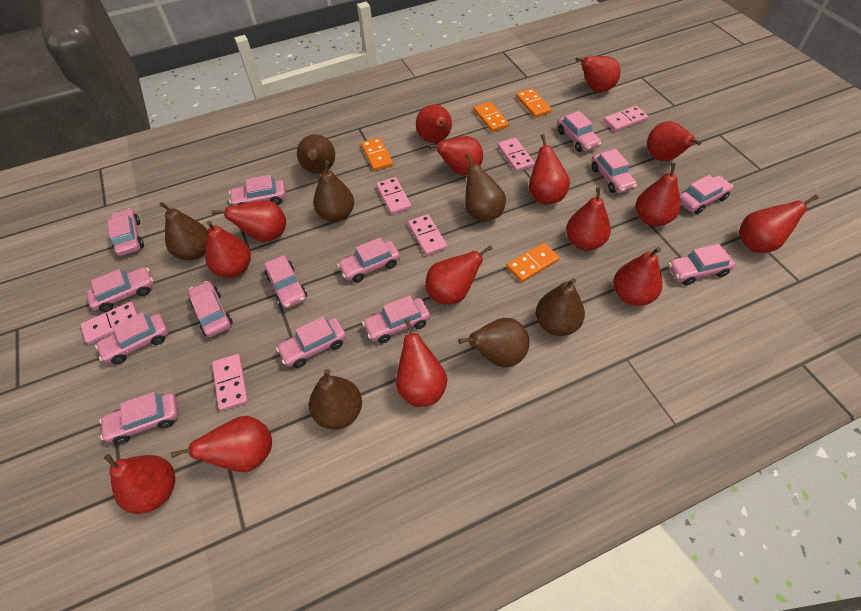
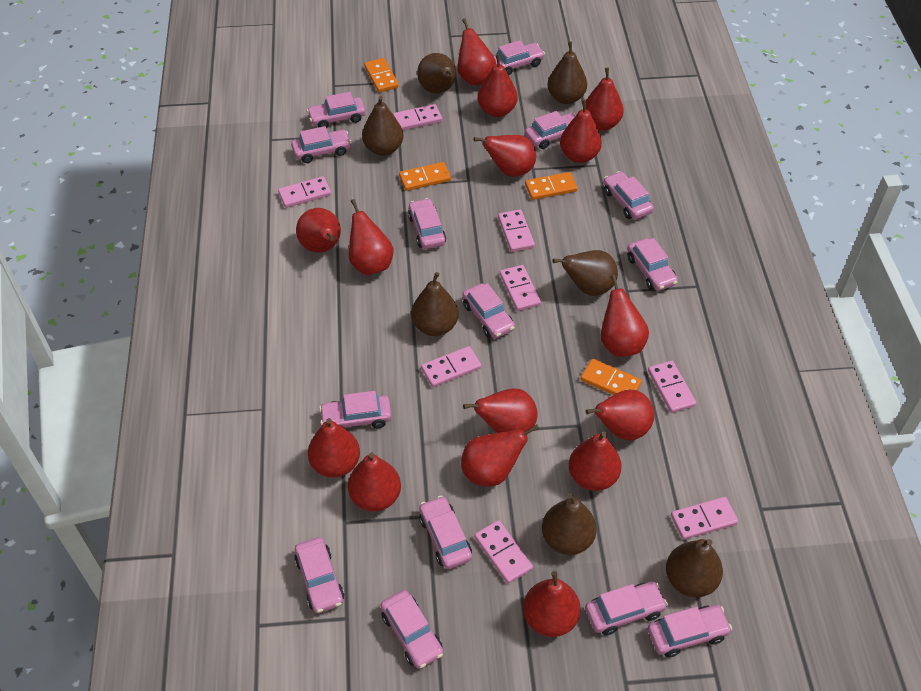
pink domino: 6 -> 8

